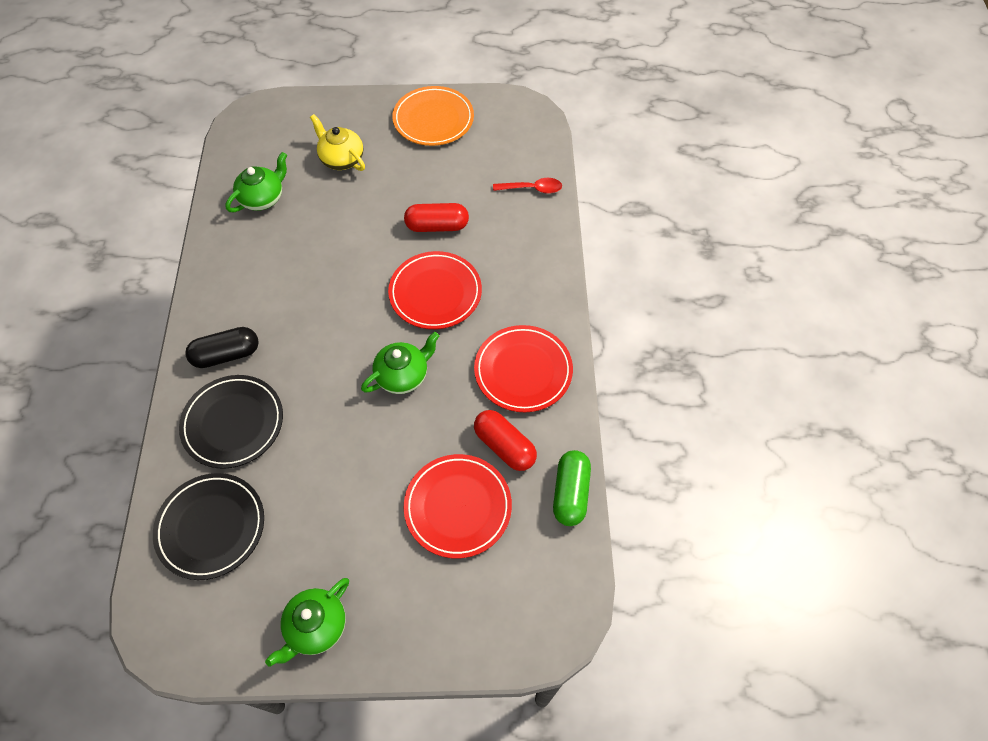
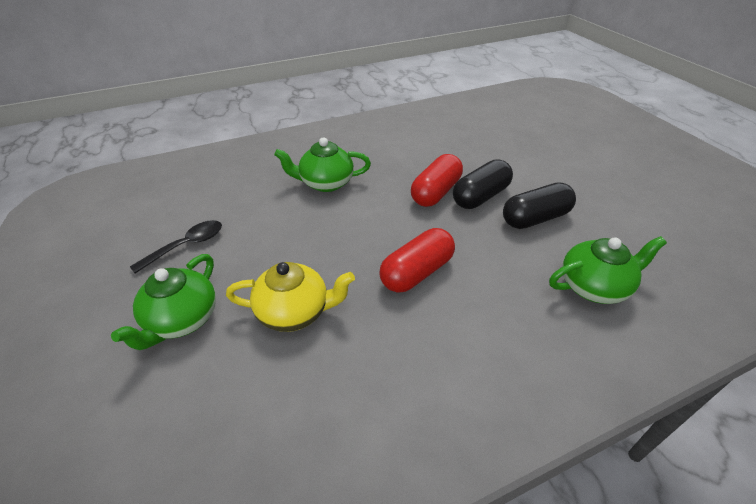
black capsule: 1 -> 2
black plate: 2 -> 0
black spoon: 0 -> 1
green capsule: 1 -> 0
orange plate: 1 -> 0
red plate: 3 -> 0
red spoon: 1 -> 0

